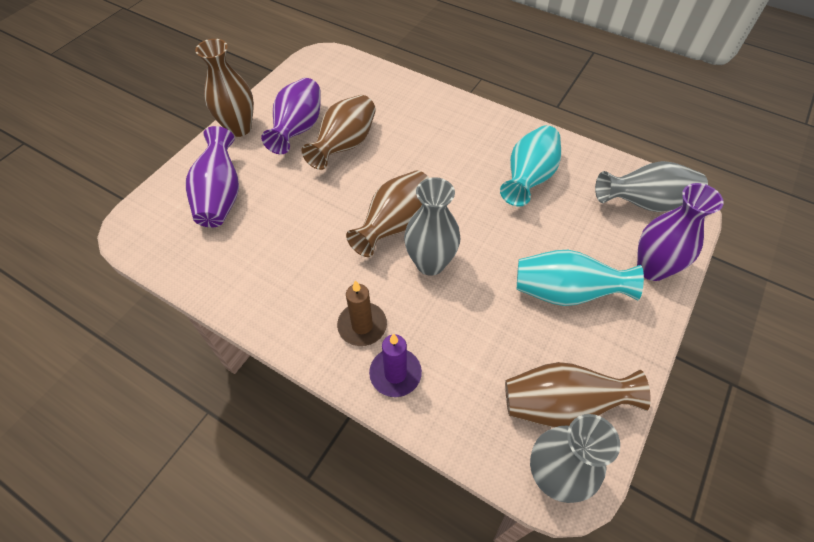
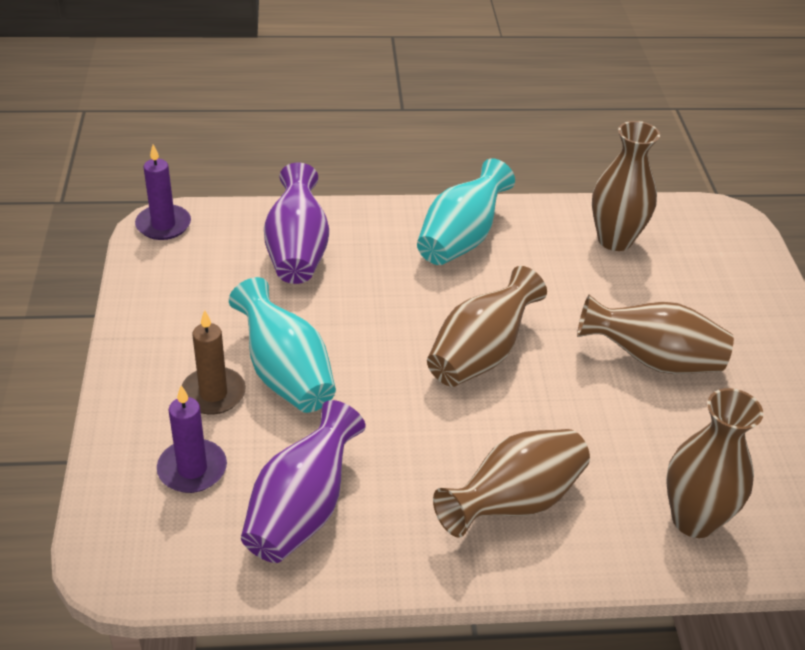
brown vase: 4 -> 5
grey vase: 3 -> 0
purple candle: 1 -> 2
purple vase: 3 -> 2

